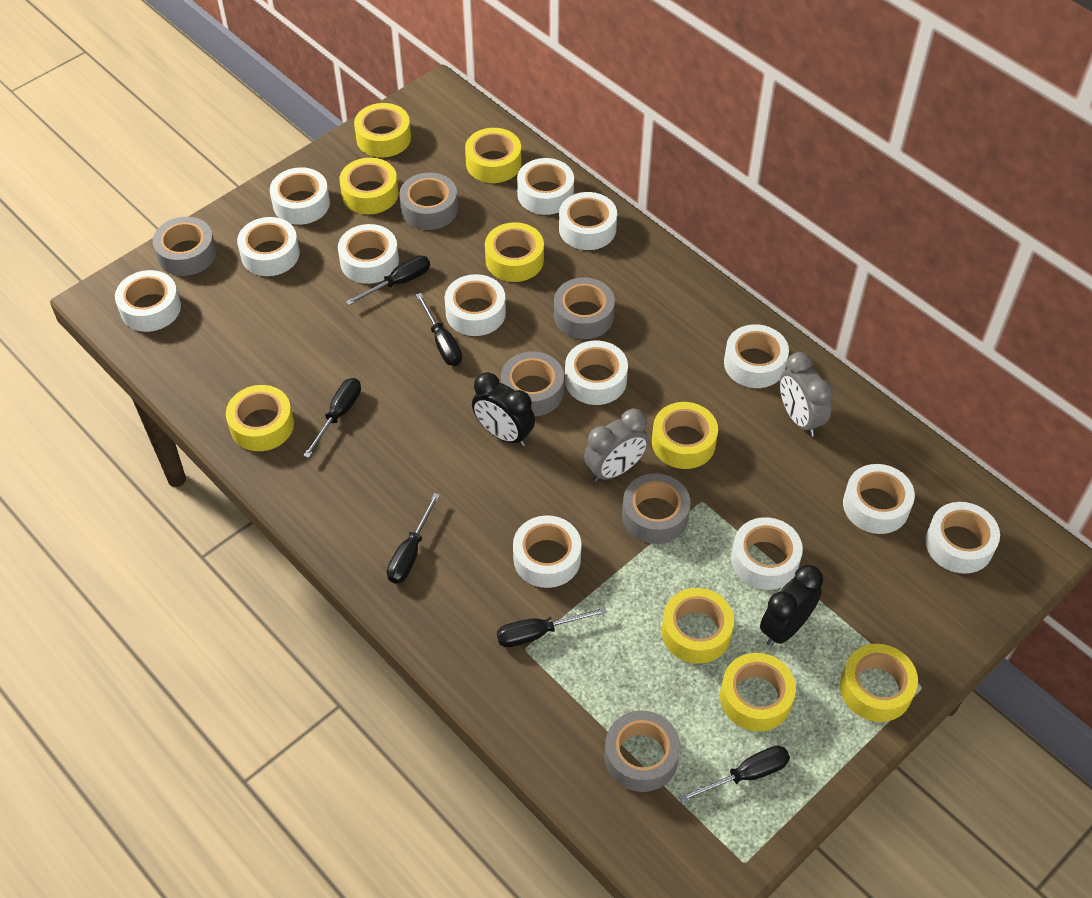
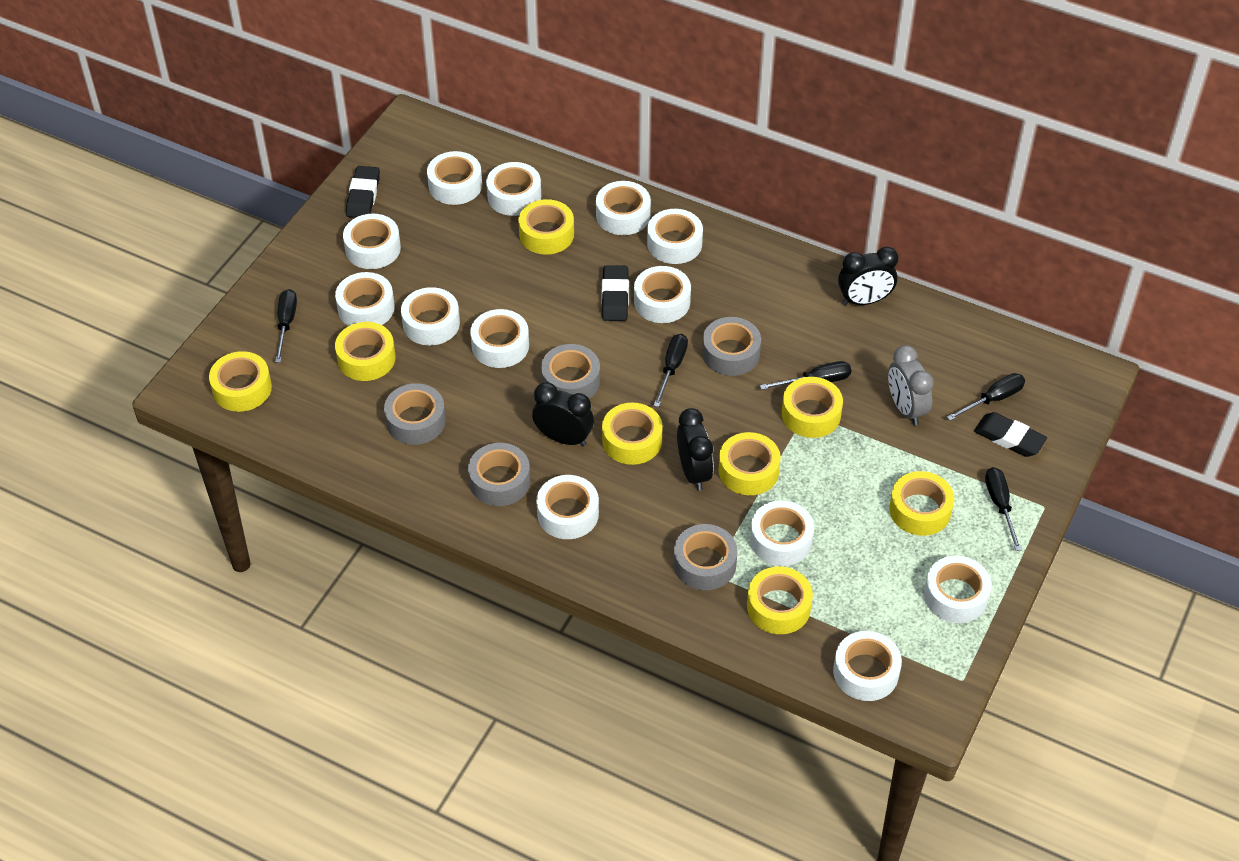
black clock: 2 -> 3
black eraser: 0 -> 3
black screwdriver: 6 -> 5
grey clock: 2 -> 1
grey tape: 6 -> 5
yellow tape: 9 -> 8

